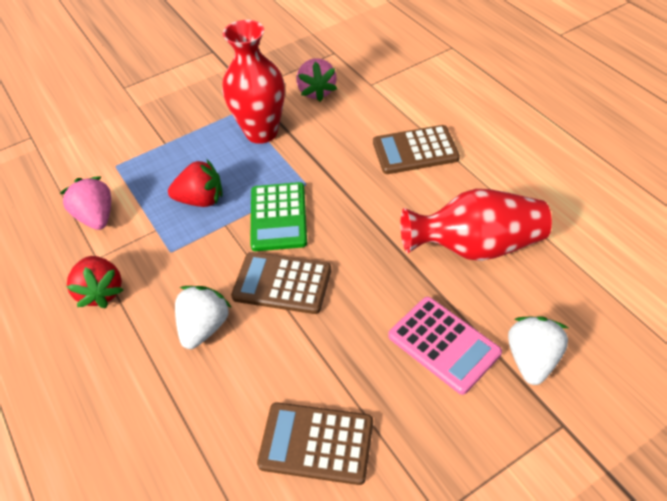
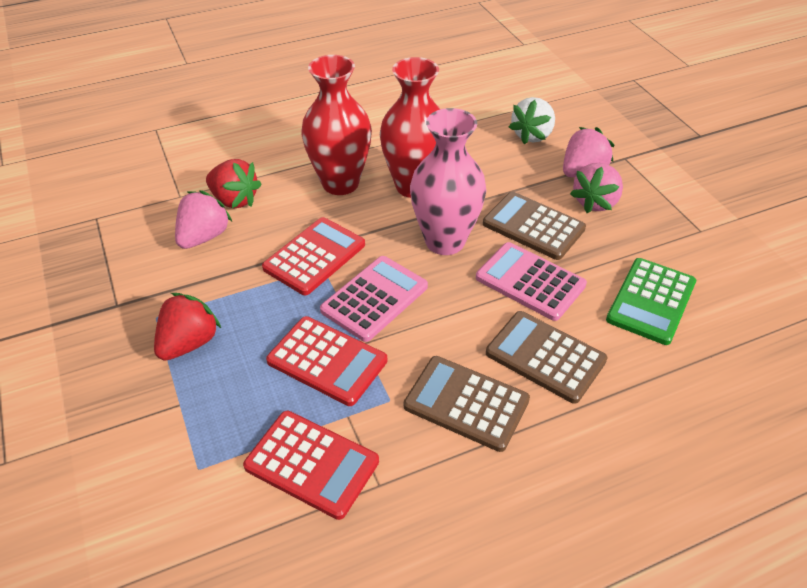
pink calculator: 1 -> 2
pink strawberry: 2 -> 3
pink vase: 0 -> 1
red calculator: 0 -> 3
white strawberry: 2 -> 1

